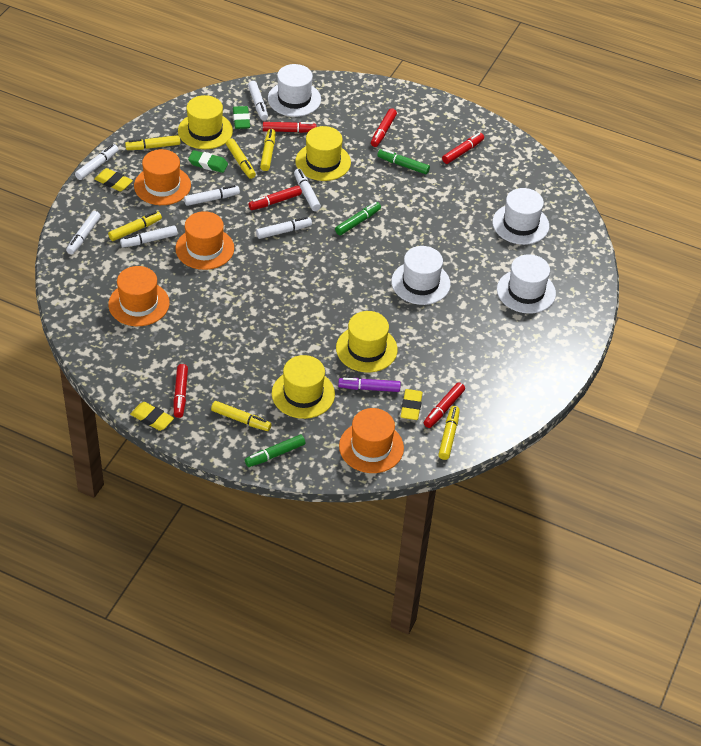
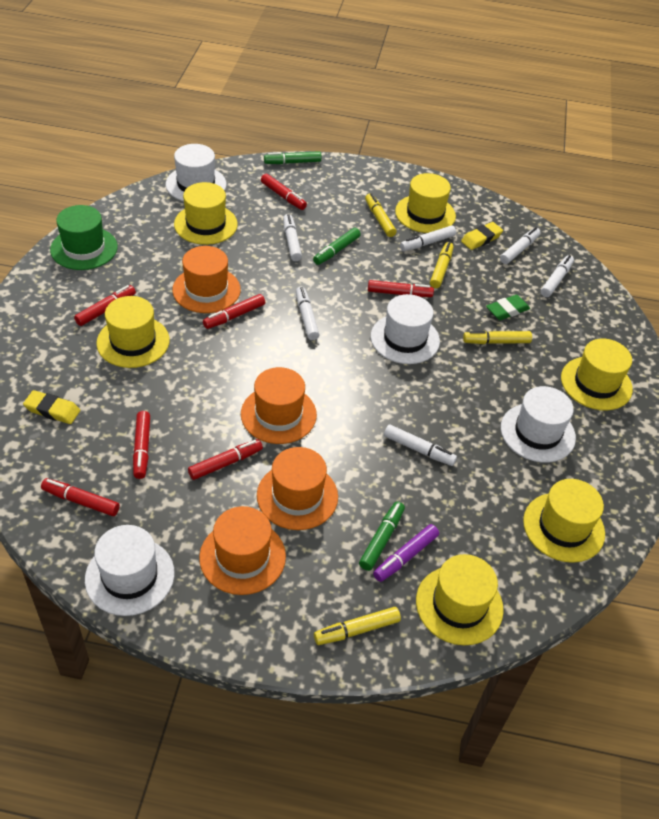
green eraser: 2 -> 1
green hat: 0 -> 1
red marker: 6 -> 7
white marker: 7 -> 6
yellow eraser: 3 -> 2
yellow hat: 4 -> 6
yellow marker: 6 -> 4

